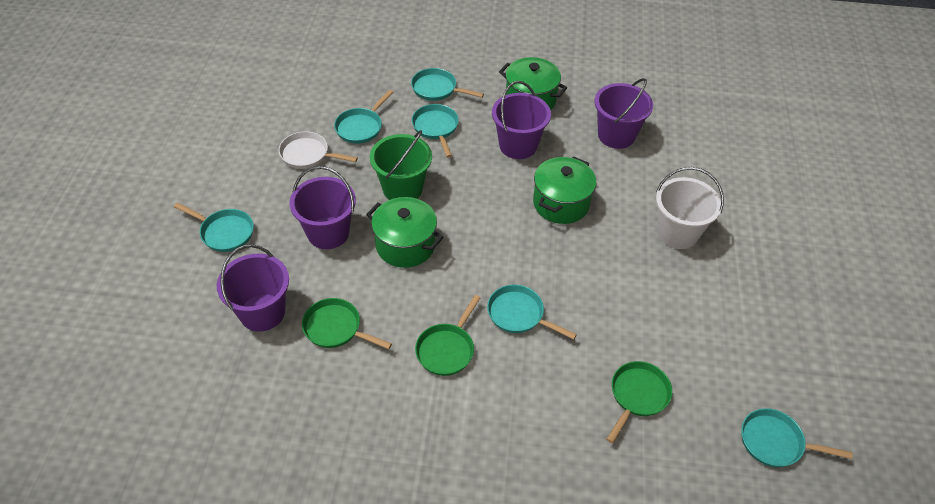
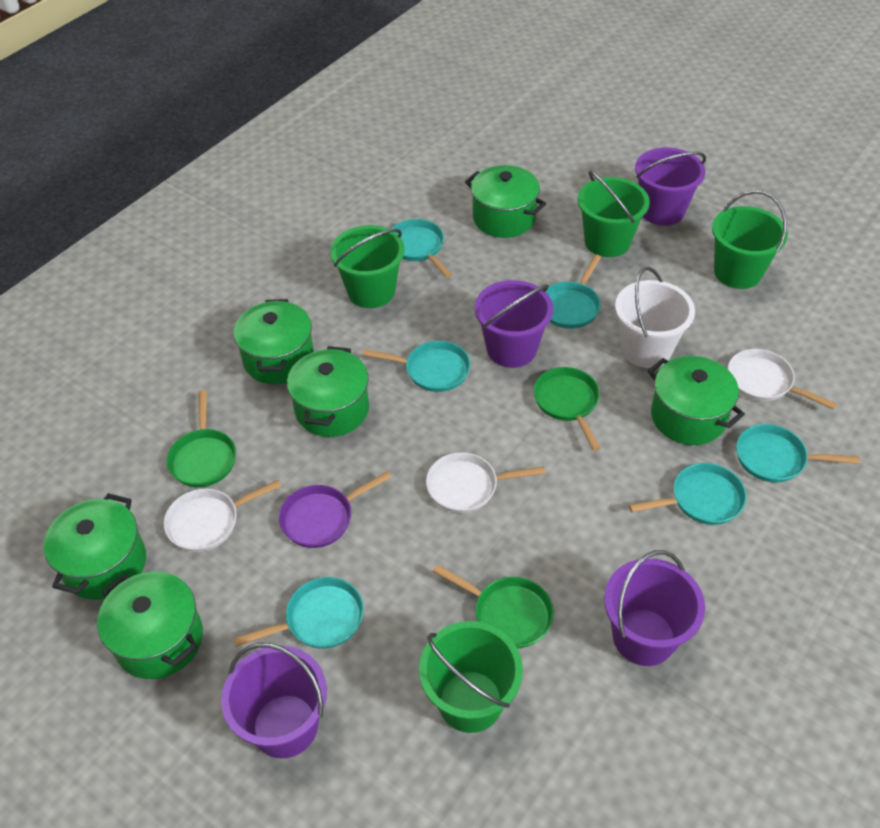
green bucket: 1 -> 4
green pot: 3 -> 6
purple pan: 0 -> 1
white pan: 1 -> 3

